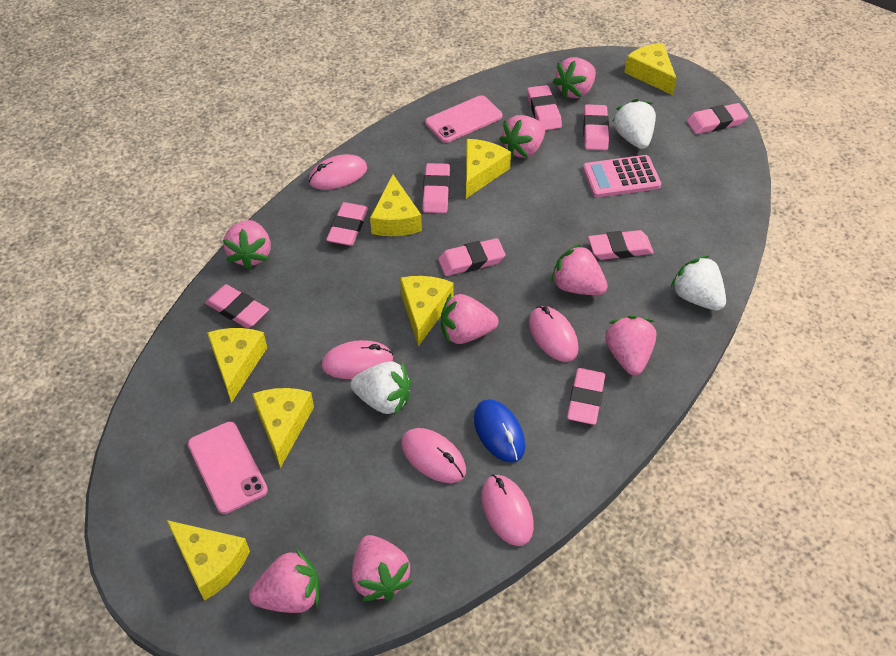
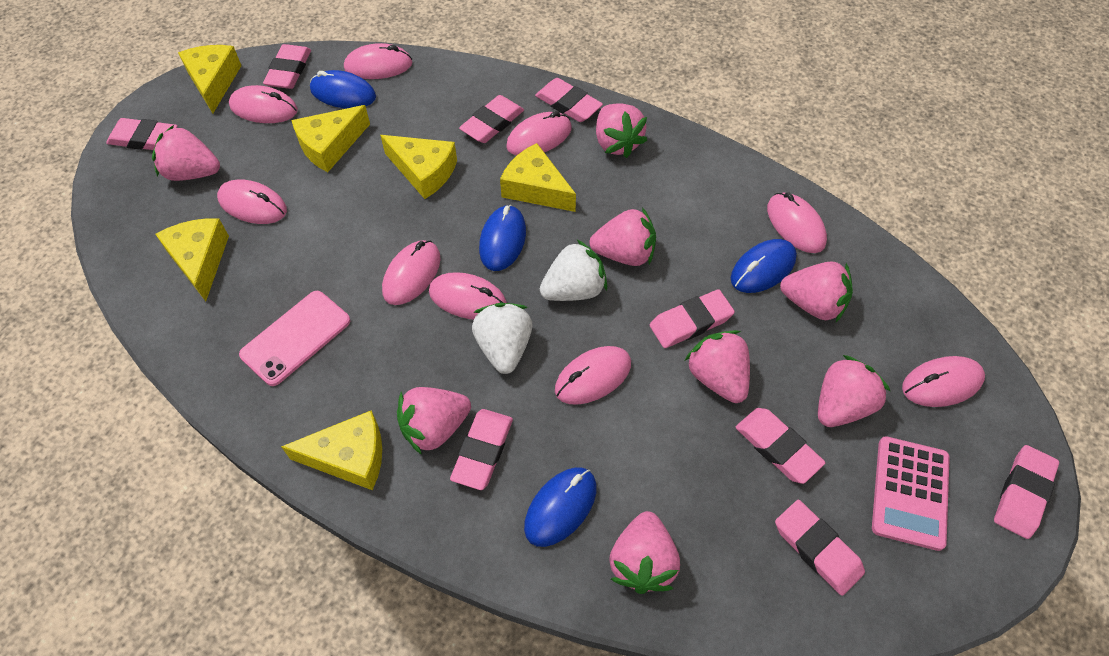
blue mouse: 1 -> 4
pink mouse: 5 -> 9
pink phone: 2 -> 1
white strawberry: 3 -> 2
yellow cheese: 7 -> 6

